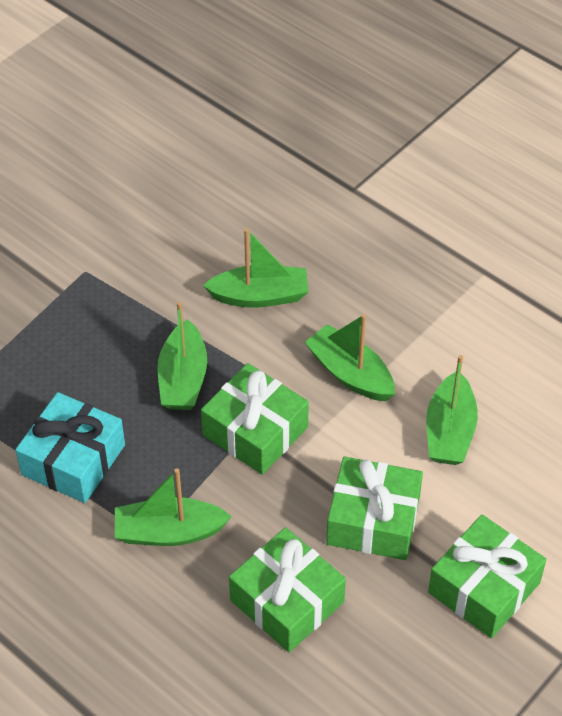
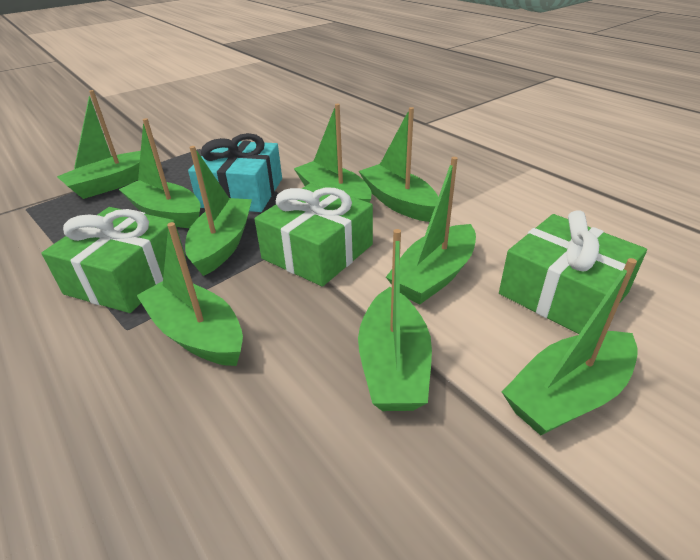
green boat: 5 -> 9
green gift: 4 -> 3

